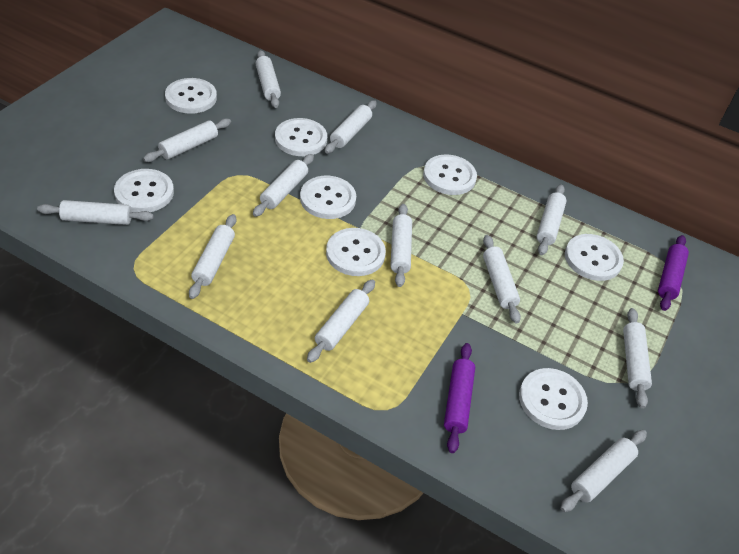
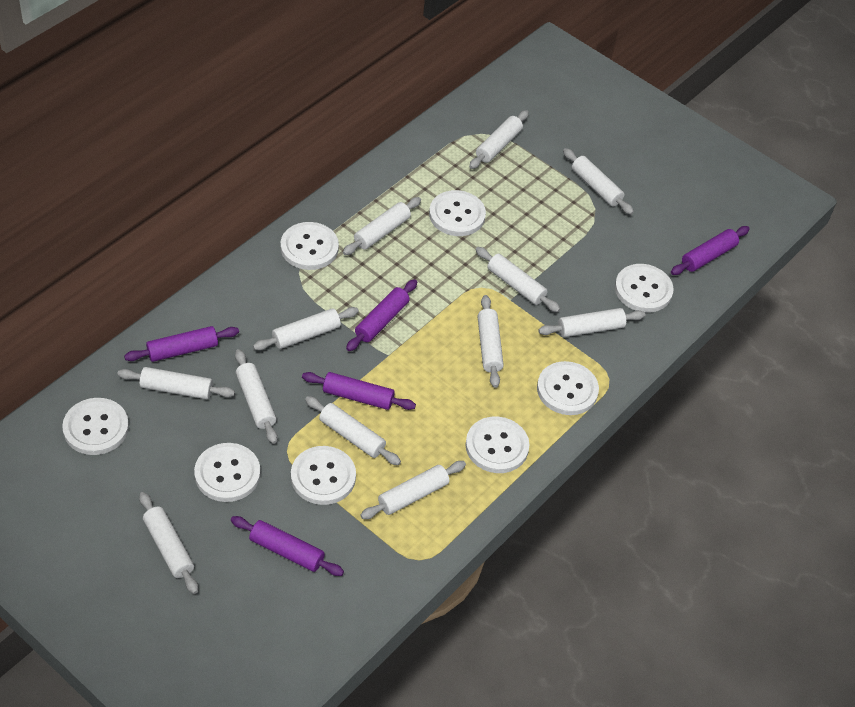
purple rolling pin: 2 -> 5

